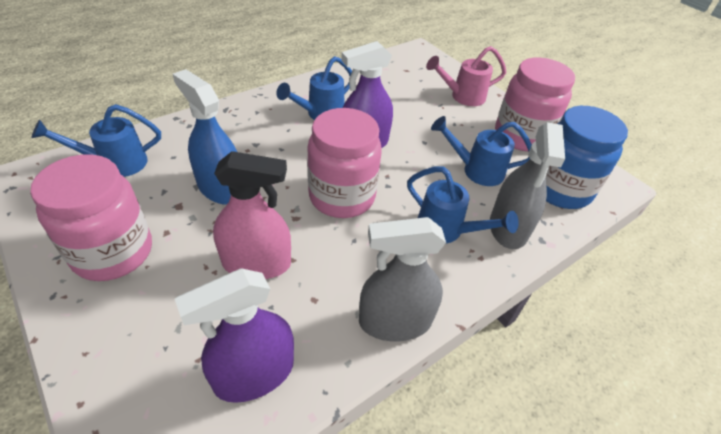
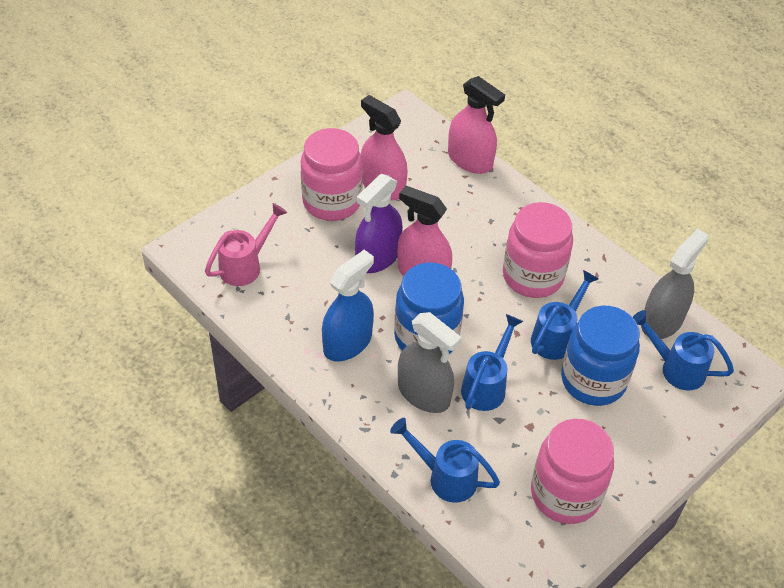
blue jar: 1 -> 2
pink spray bottle: 1 -> 3
purple spray bottle: 2 -> 1

